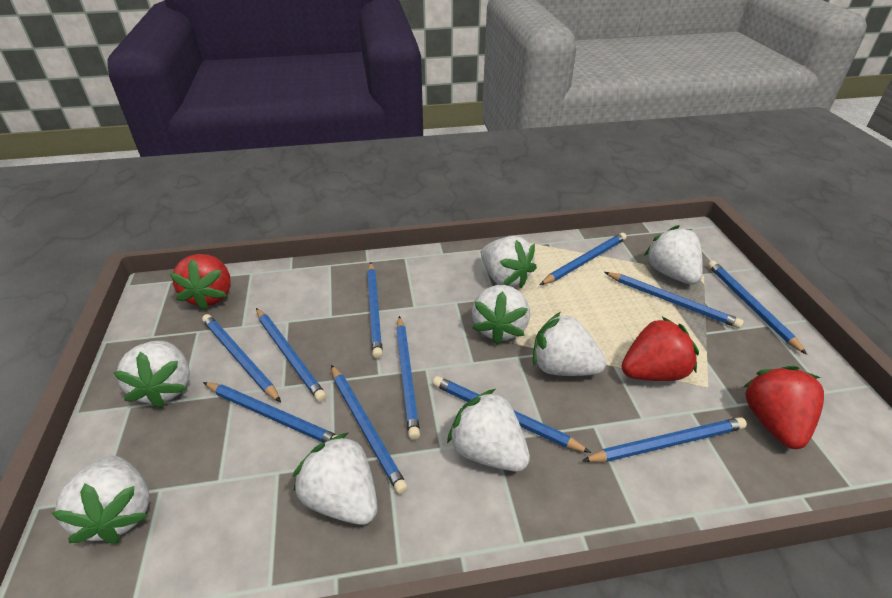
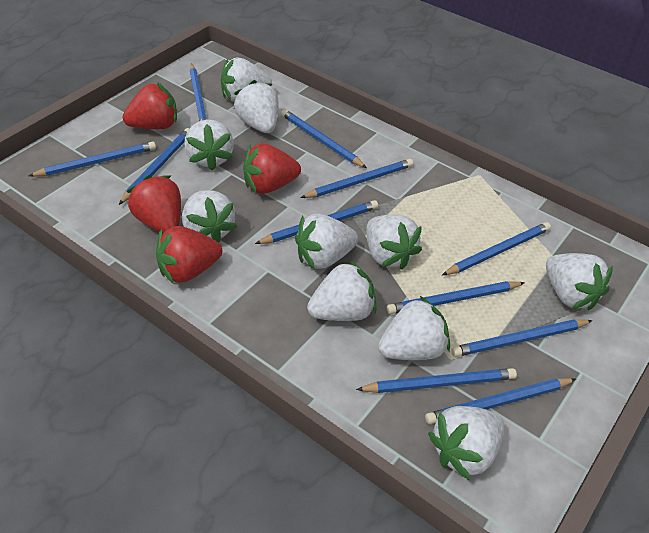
red strawberry: 3 -> 4
white strawberry: 8 -> 10

